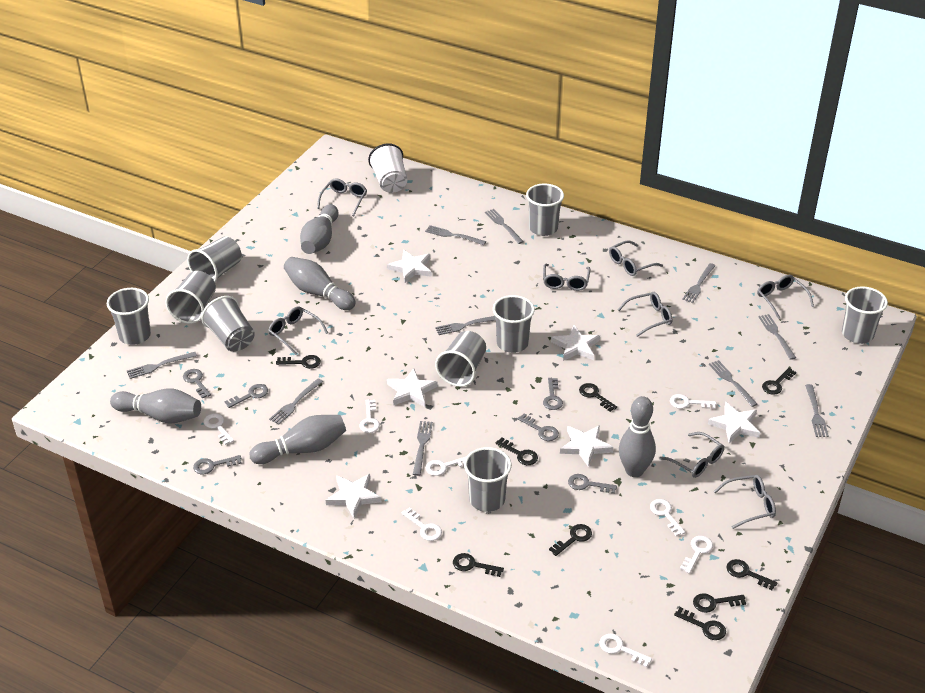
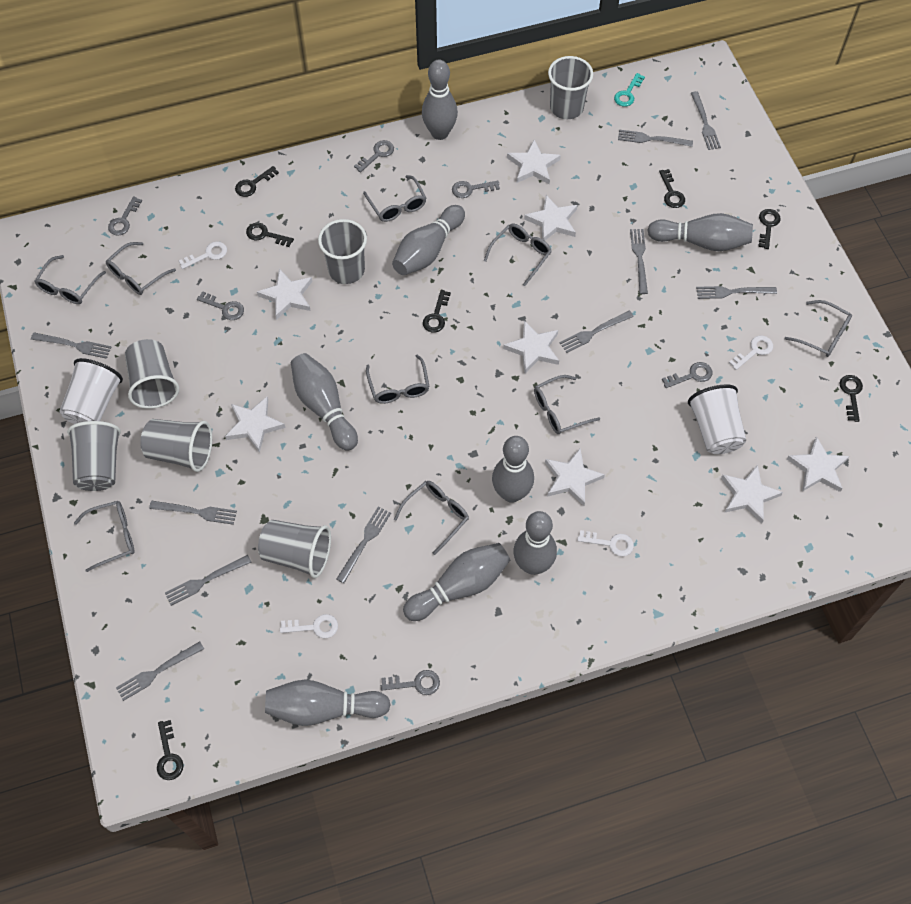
black key: 9 -> 7
grey bowling pin: 5 -> 8
grey cup: 9 -> 6
grey glasses: 8 -> 9
turquoise key: 0 -> 1
white cup: 1 -> 2
white key: 8 -> 4
white star: 6 -> 8

